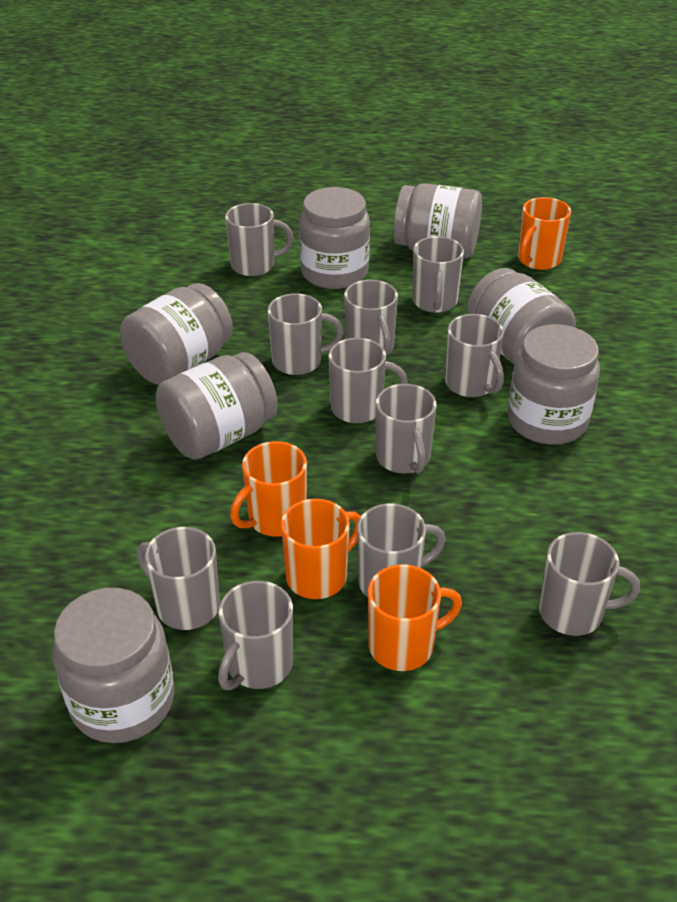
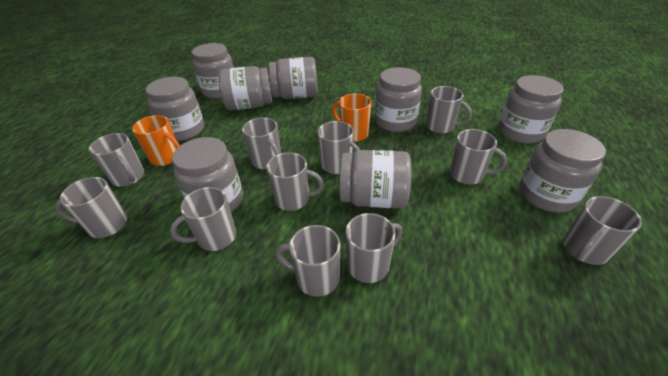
grey jar: 7 -> 9
orange mug: 4 -> 2

